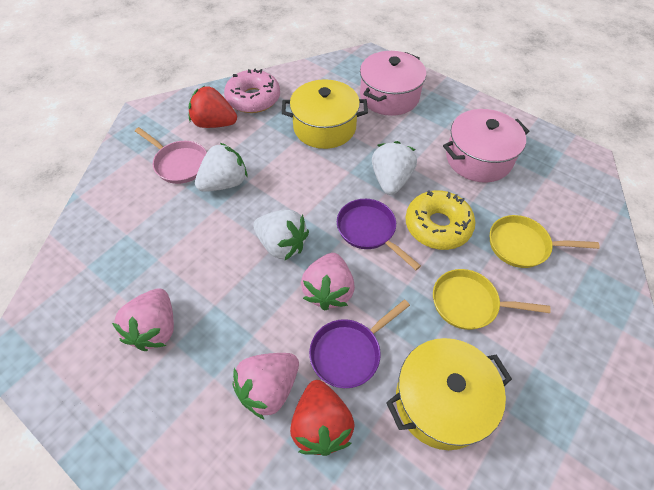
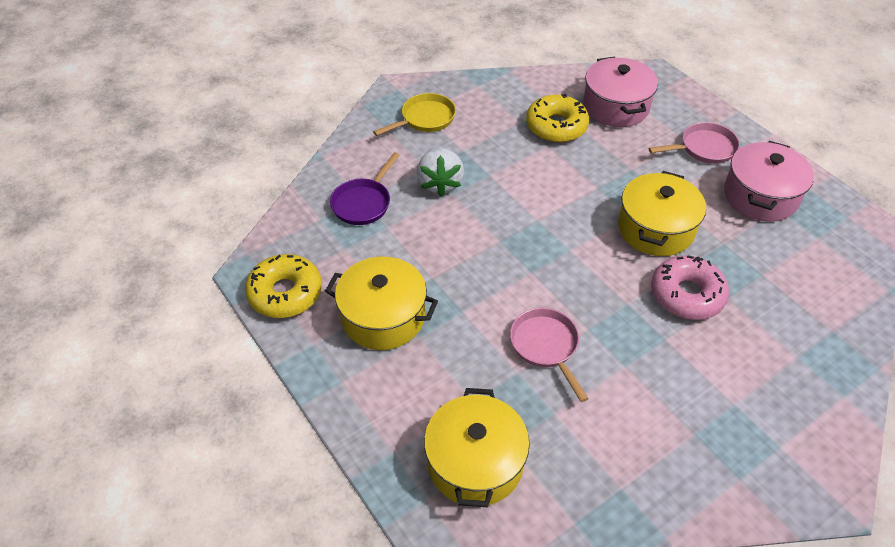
pink pan: 1 -> 2
pink strawberry: 3 -> 0
purple pan: 2 -> 1
red strawberry: 2 -> 0
white strawberry: 3 -> 1
yellow donut: 1 -> 2
yellow pan: 2 -> 1
yellow pot: 2 -> 3

